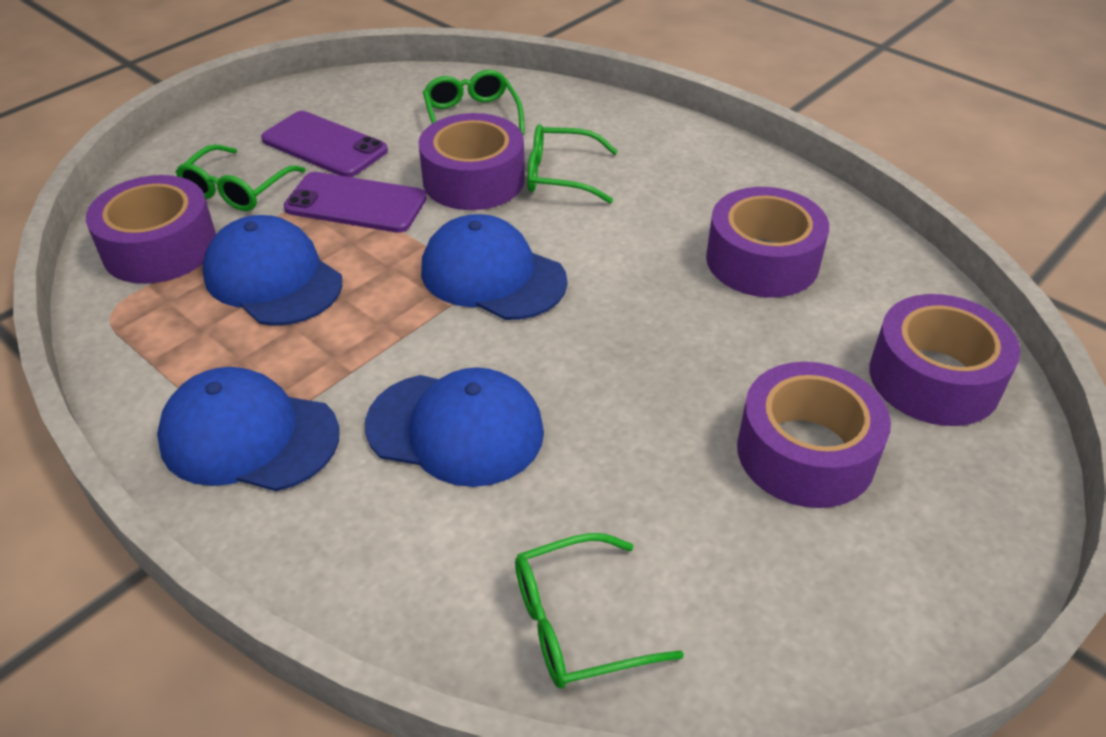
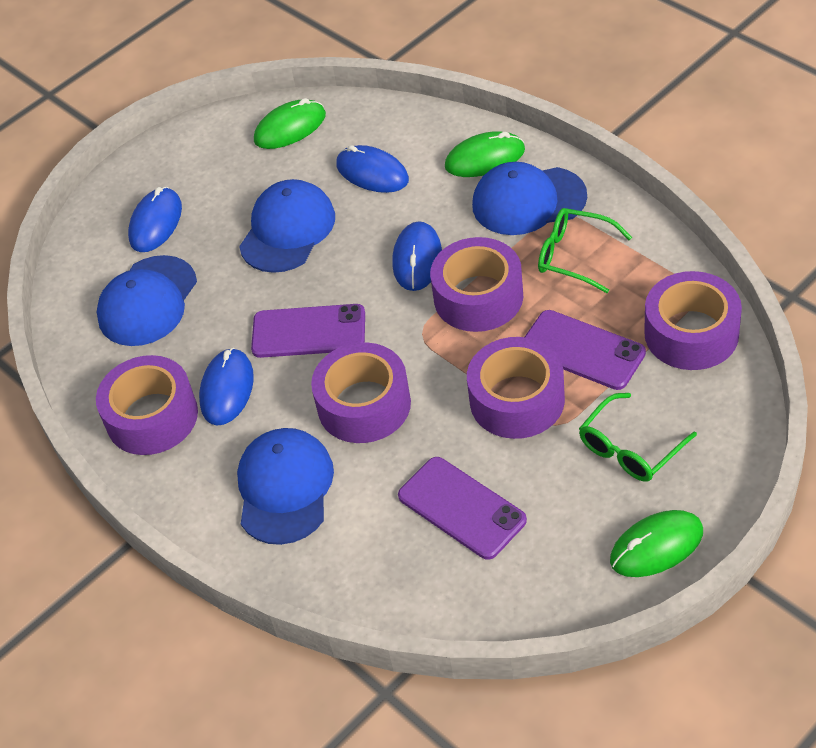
blue mouse: 0 -> 4
green glasses: 4 -> 2
green mouse: 0 -> 3
purple phone: 2 -> 3

